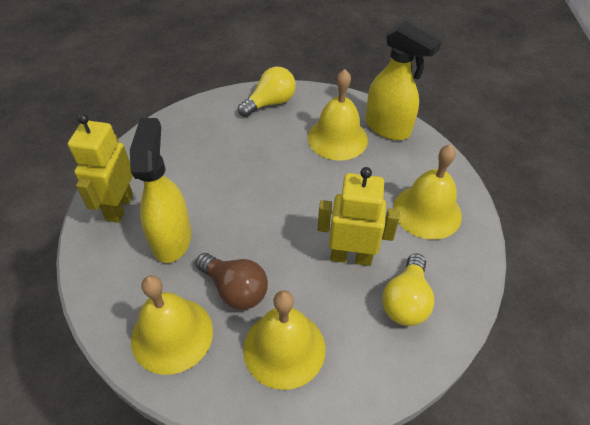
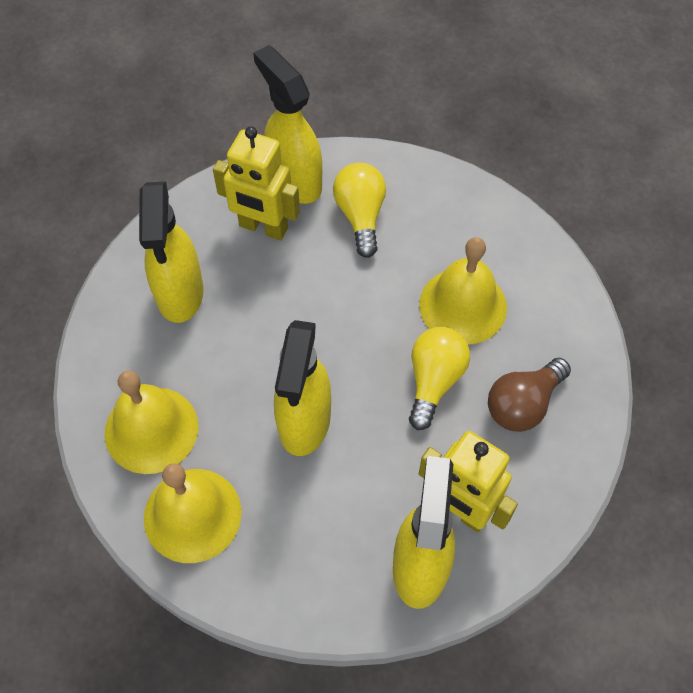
yellow bell: 4 -> 3
yellow spray bottle: 2 -> 4

